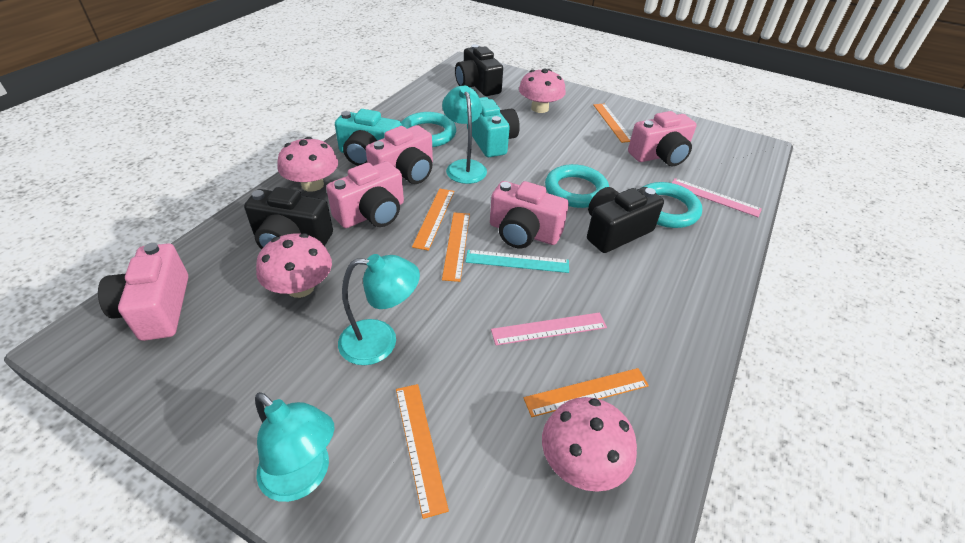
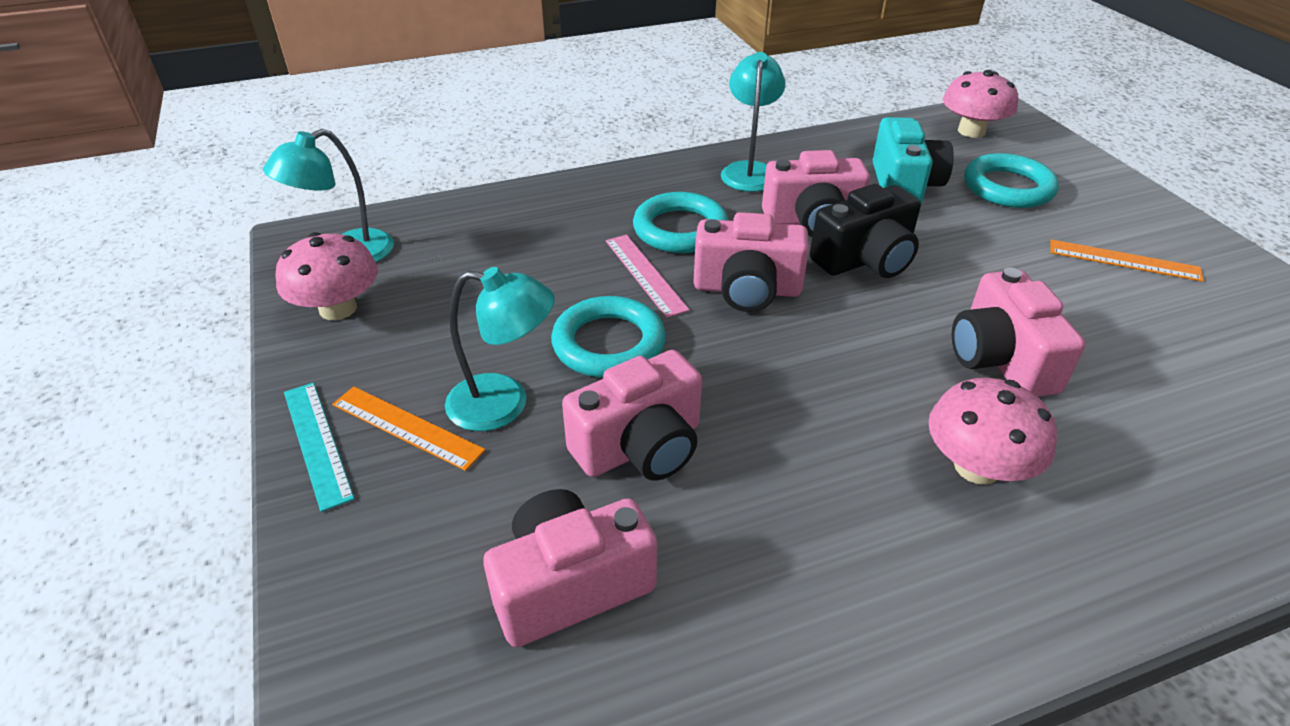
black camera: 3 -> 1
orange ruler: 5 -> 2
pink mushroom: 4 -> 3
pink ruler: 2 -> 1
turquoise camera: 2 -> 1

